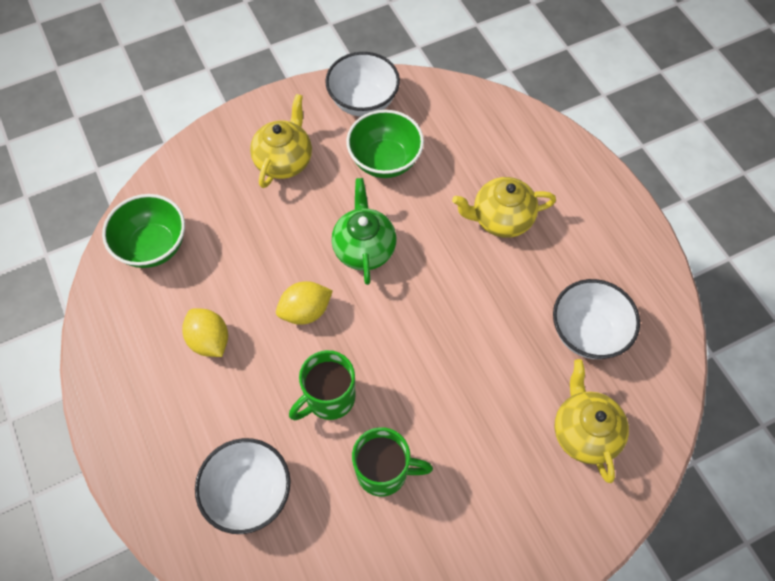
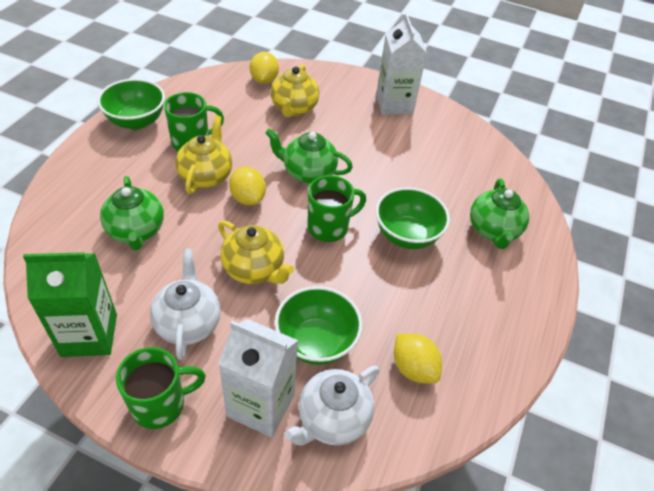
green bowl: 2 -> 3
green carton: 0 -> 1
green mug: 2 -> 3
green teapot: 1 -> 3
white bowl: 3 -> 0
white carton: 0 -> 2
white teapot: 0 -> 2
yellow lemon: 2 -> 3

